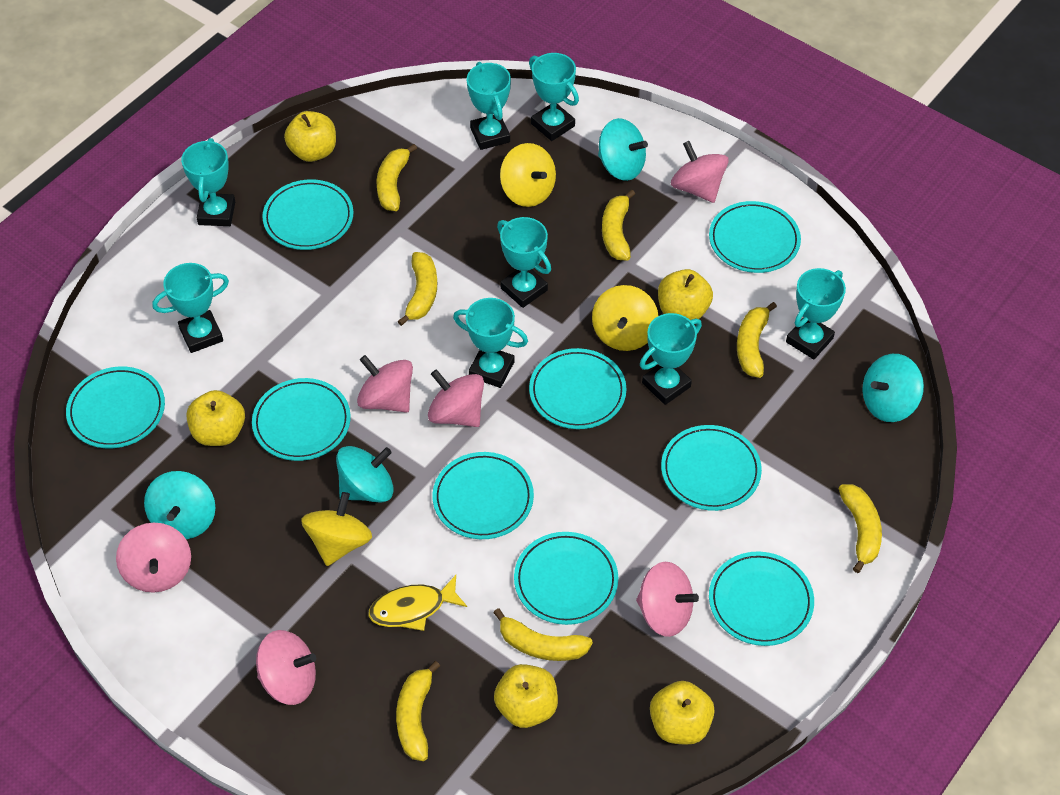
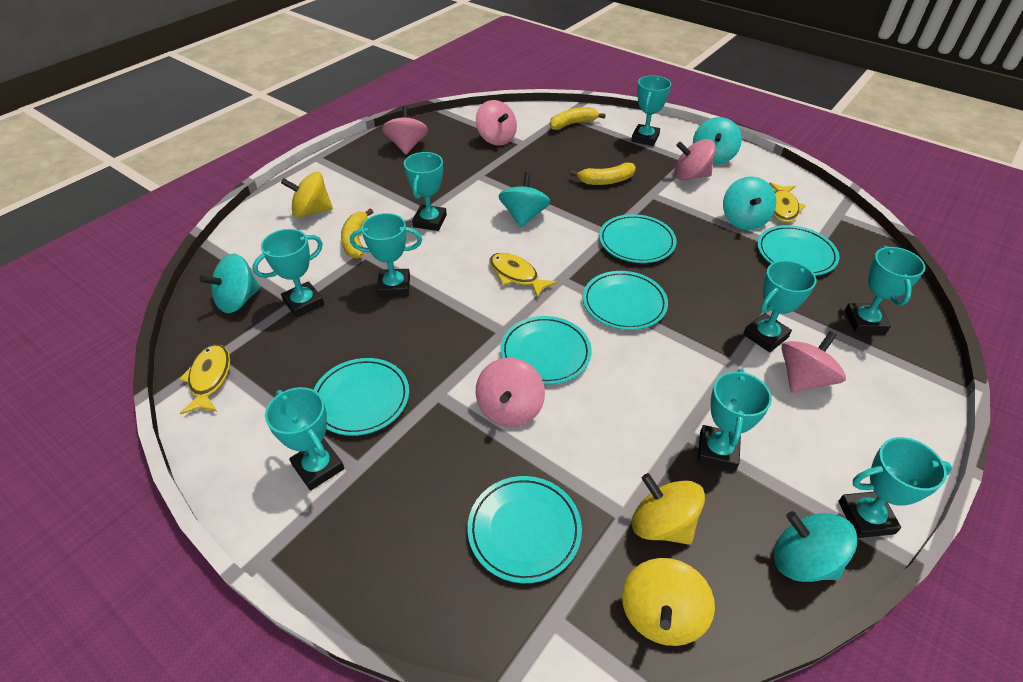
pink spinning top: 6 -> 5
turquoise plate: 9 -> 6
turquoise spinning top: 4 -> 5
turquoise trophy: 8 -> 9
yellow apple: 5 -> 0
yellow banana: 7 -> 3
yellow fish: 1 -> 3

